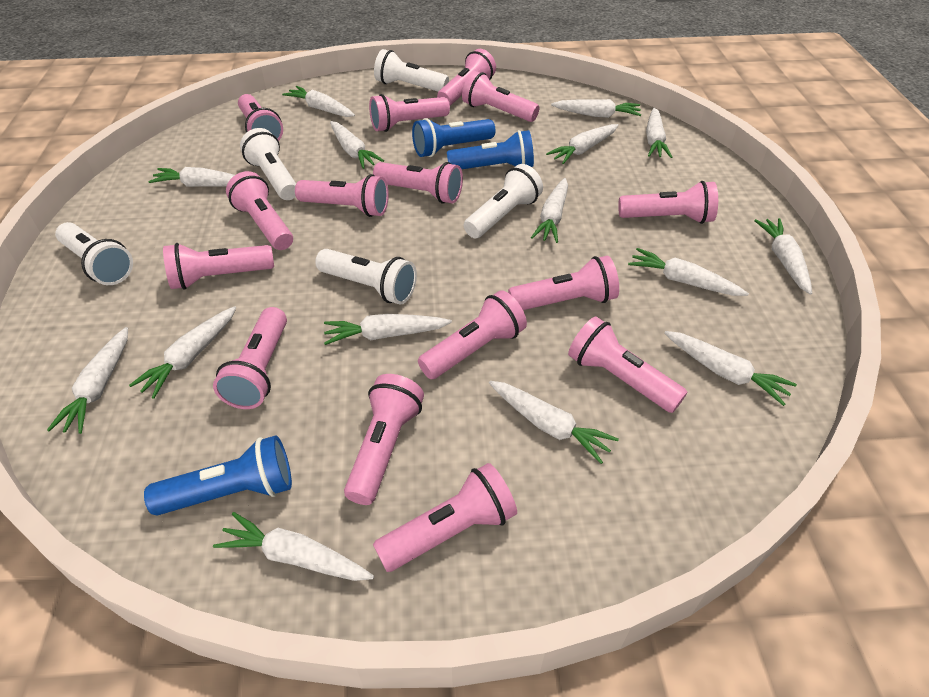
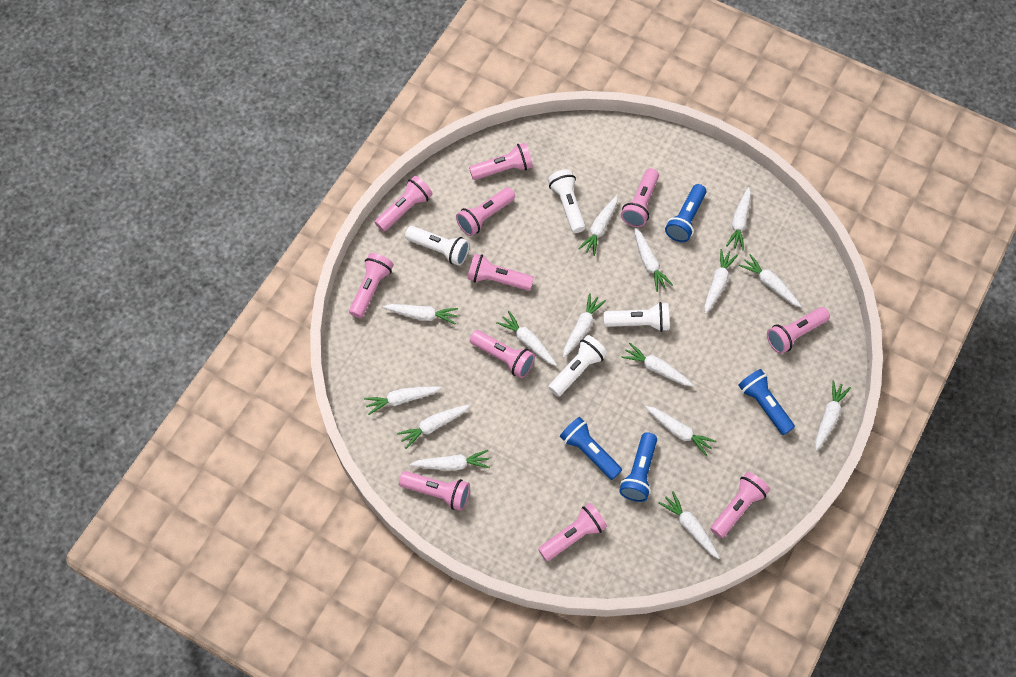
blue flashlight: 3 -> 4
pink flashlight: 15 -> 11
white flashlight: 5 -> 4

